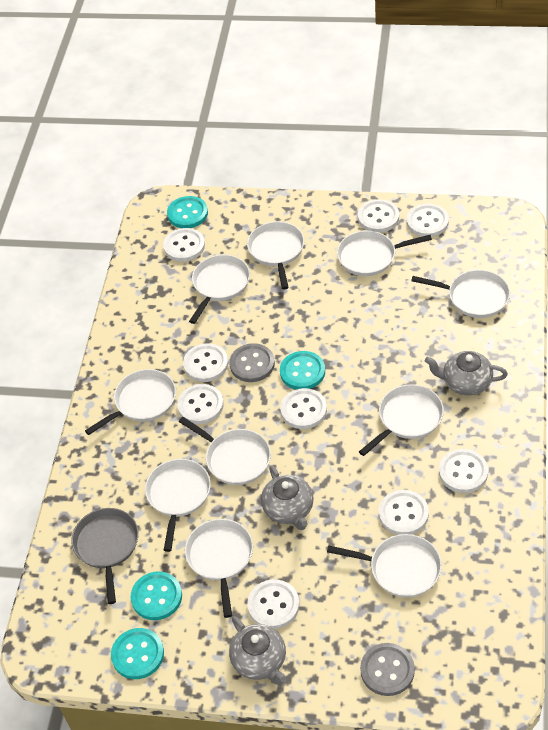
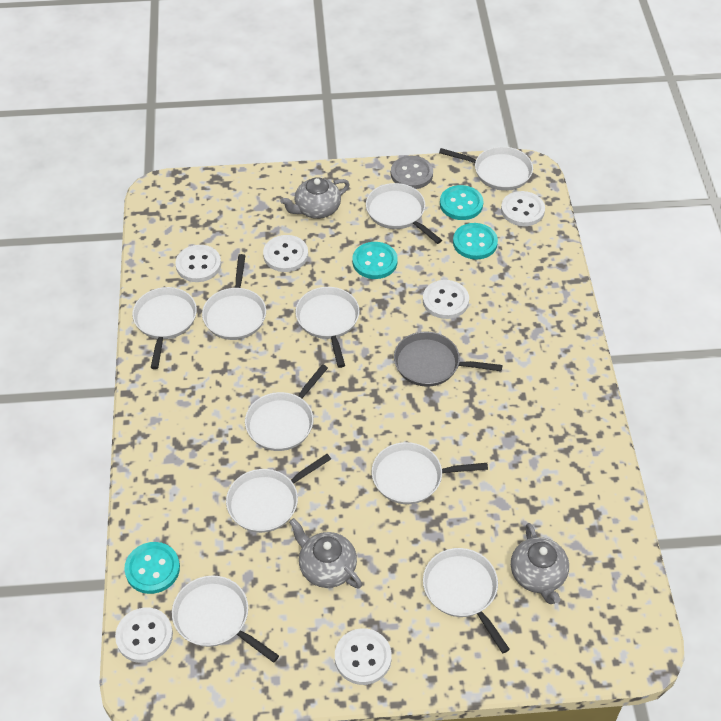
grey button: 2 -> 1
white button: 9 -> 6

